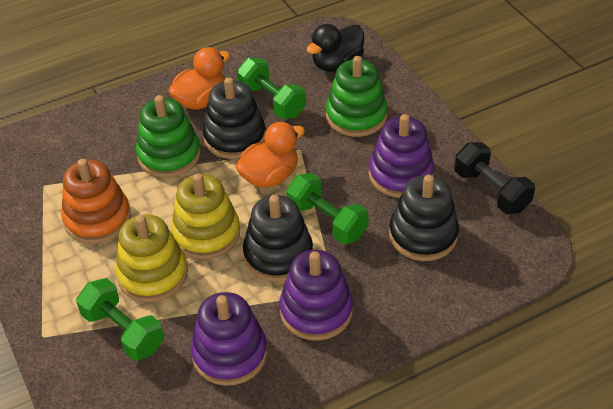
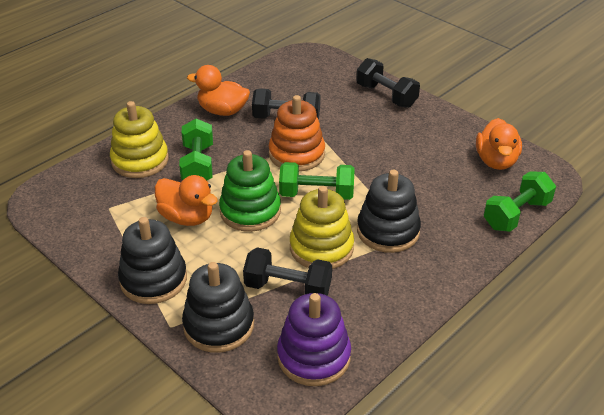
black duck: 1 -> 0
black dumbbell: 1 -> 3
green stacking toy: 2 -> 1
orange duck: 2 -> 3
purple stacking toy: 3 -> 1

